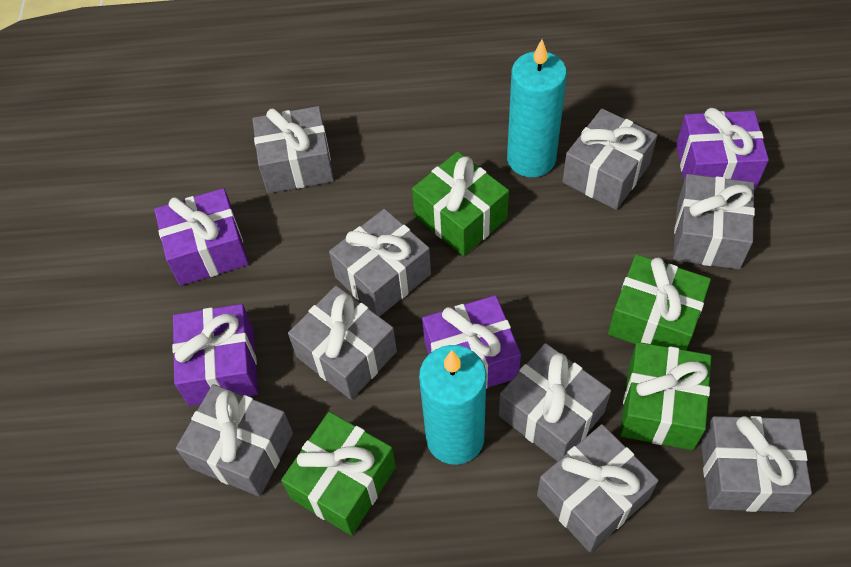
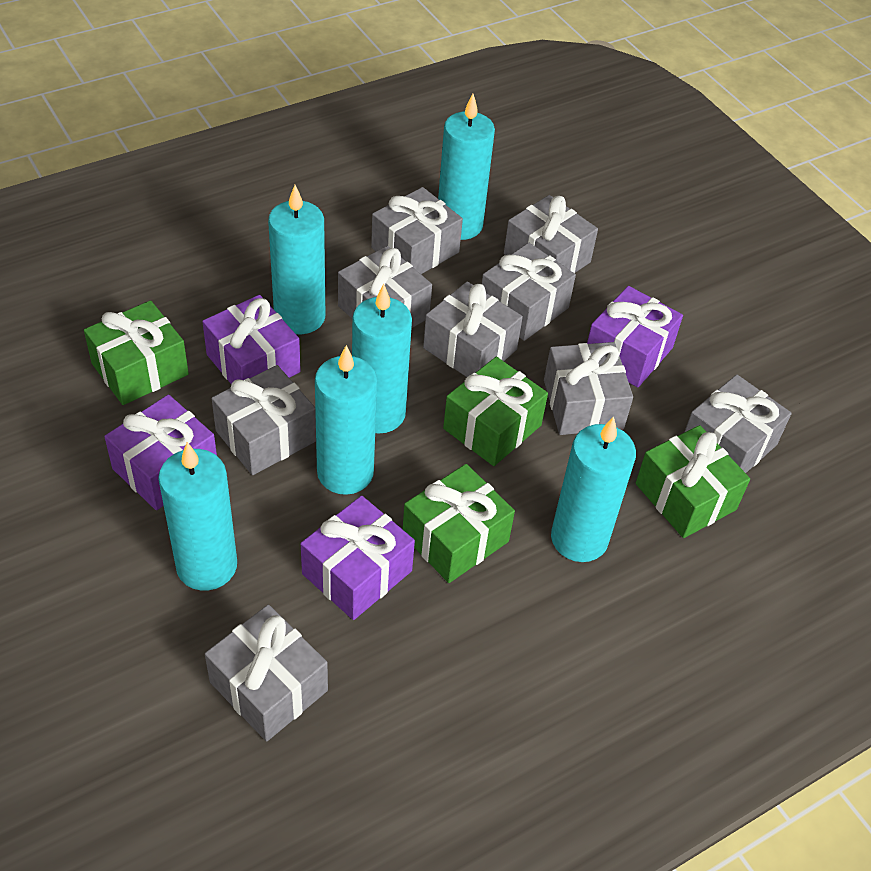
turquoise candle: 2 -> 6

